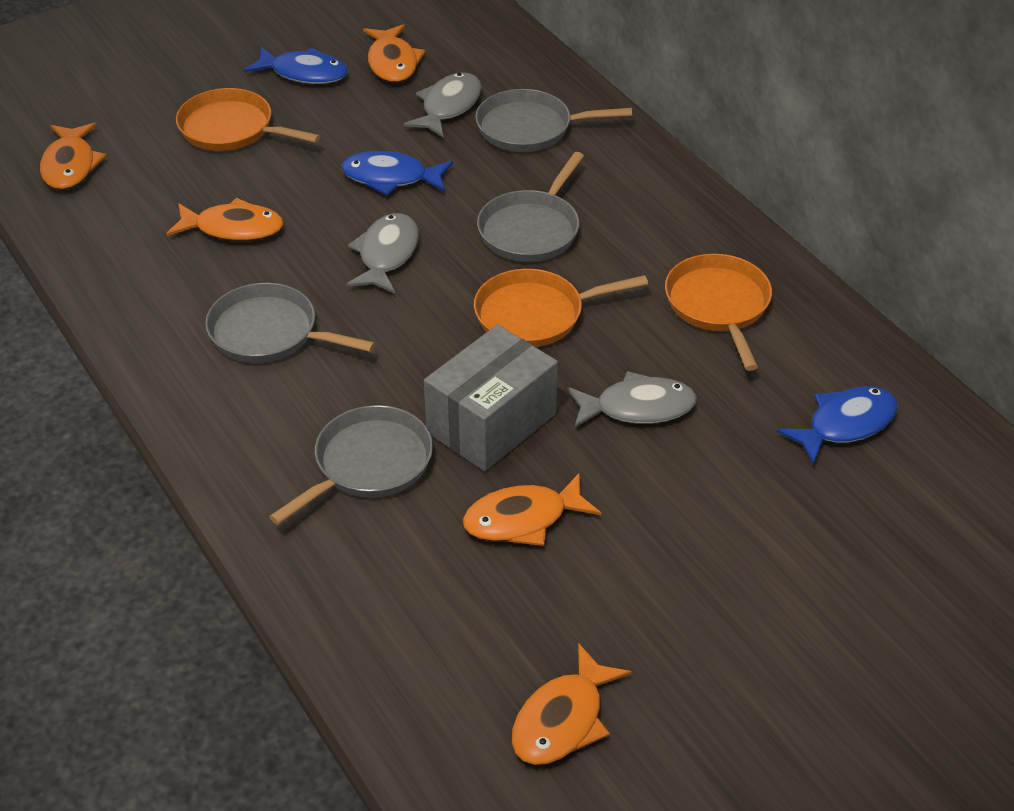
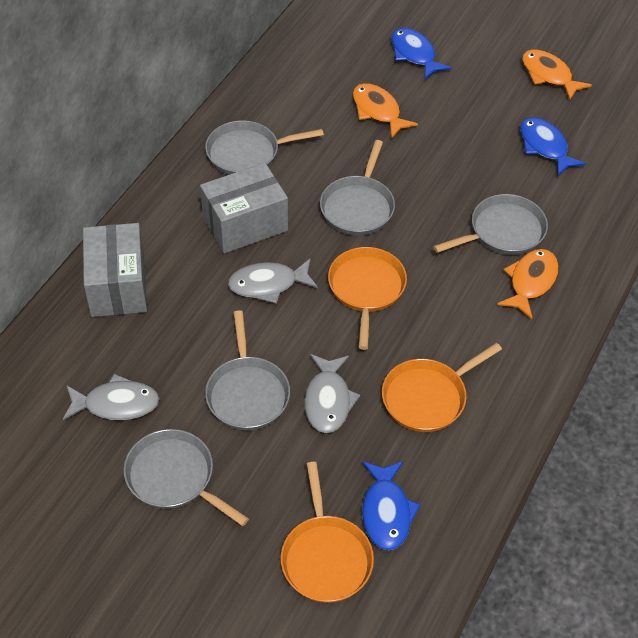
grey box: 1 -> 2
grey pan: 4 -> 5
orange fish: 5 -> 3

